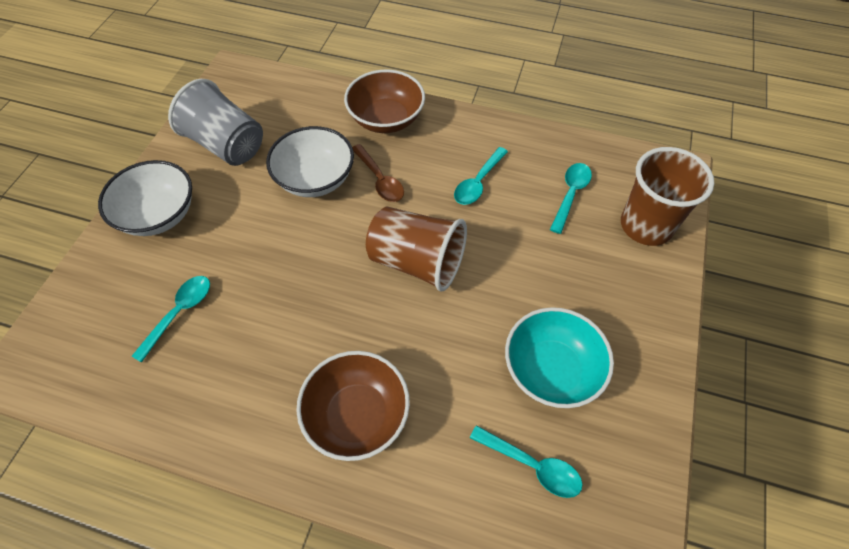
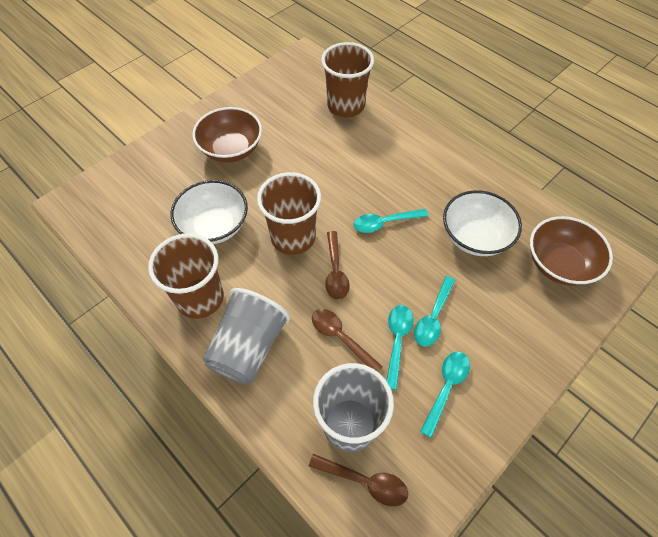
brown cup: 2 -> 3
brown spoon: 1 -> 3
grey cup: 1 -> 2
turquoise bowl: 1 -> 0

